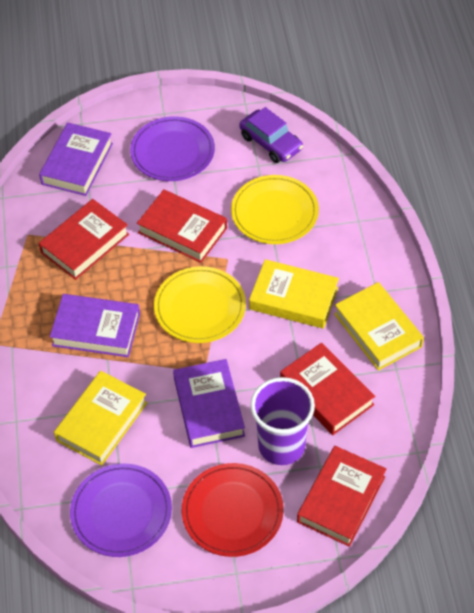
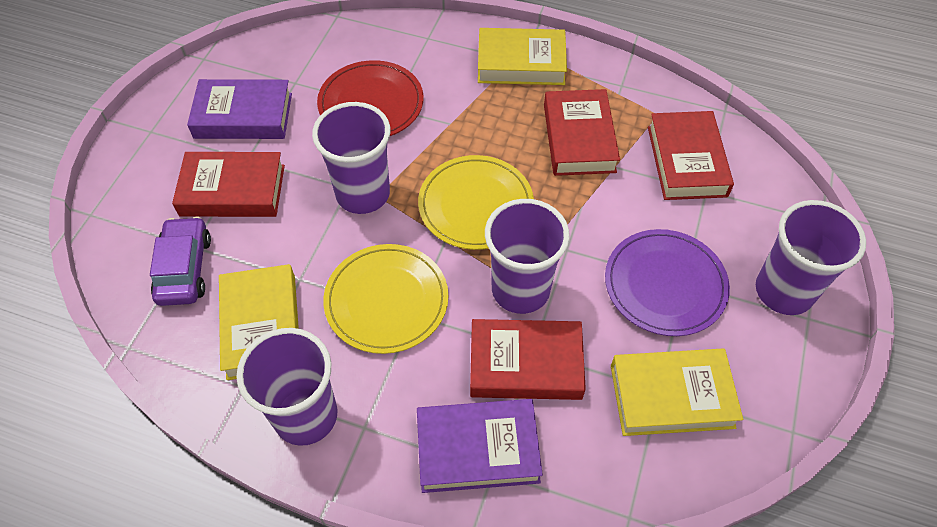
purple book: 3 -> 2
purple cup: 1 -> 4
purple plate: 2 -> 1

